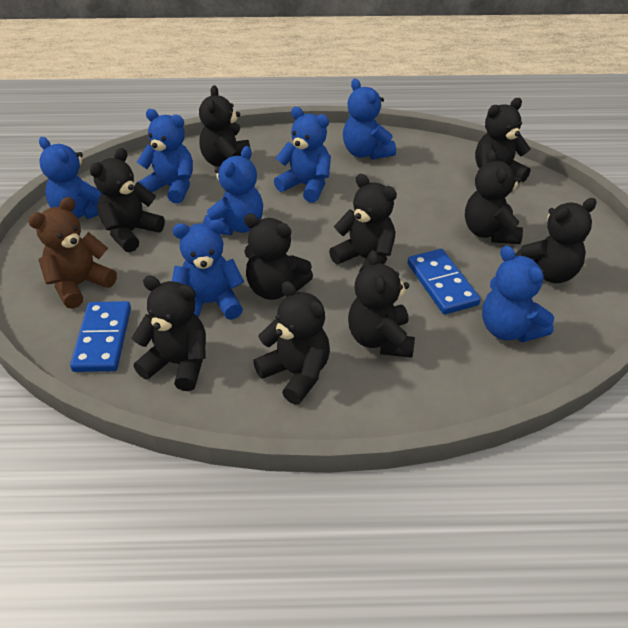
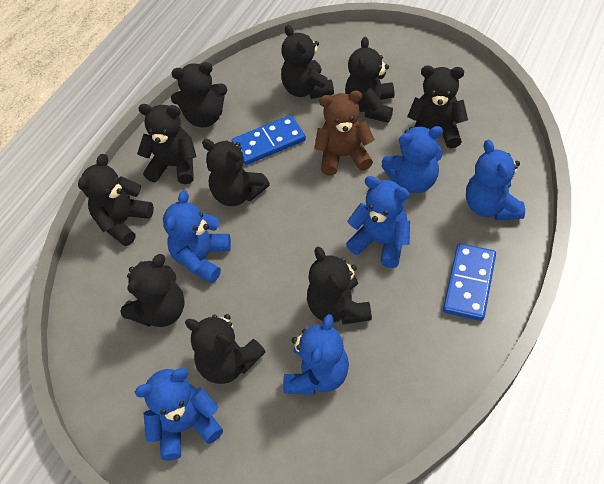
blue teddy bear: 7 -> 6

